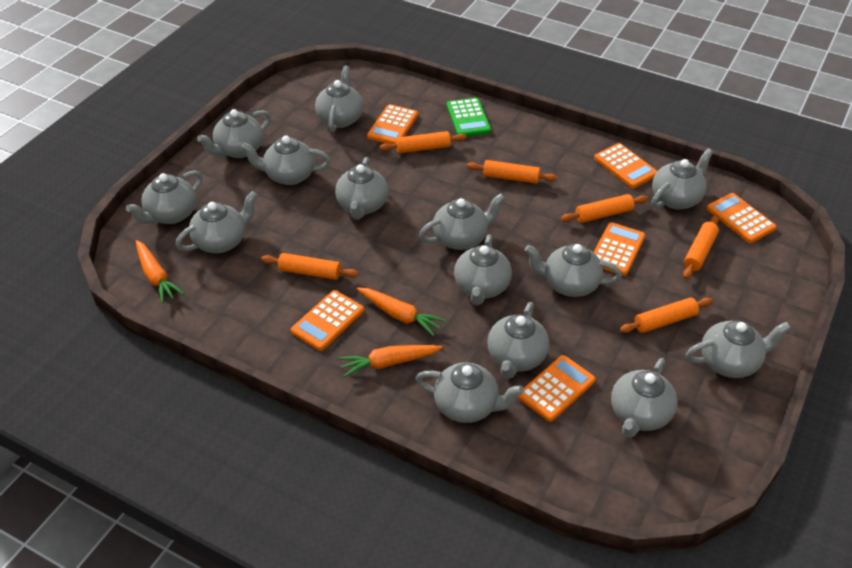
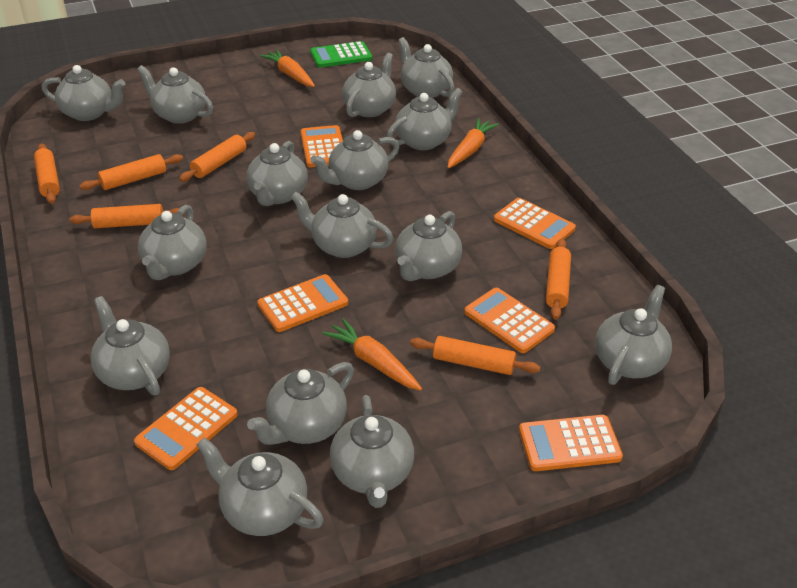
grey teapot: 14 -> 15

